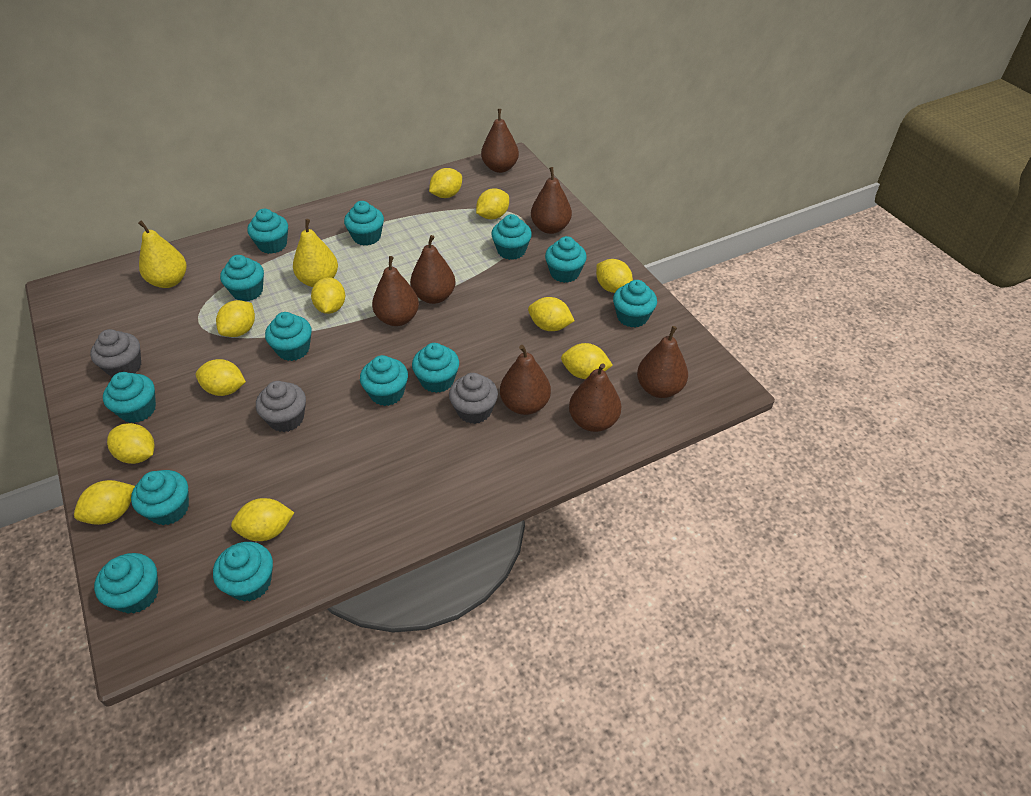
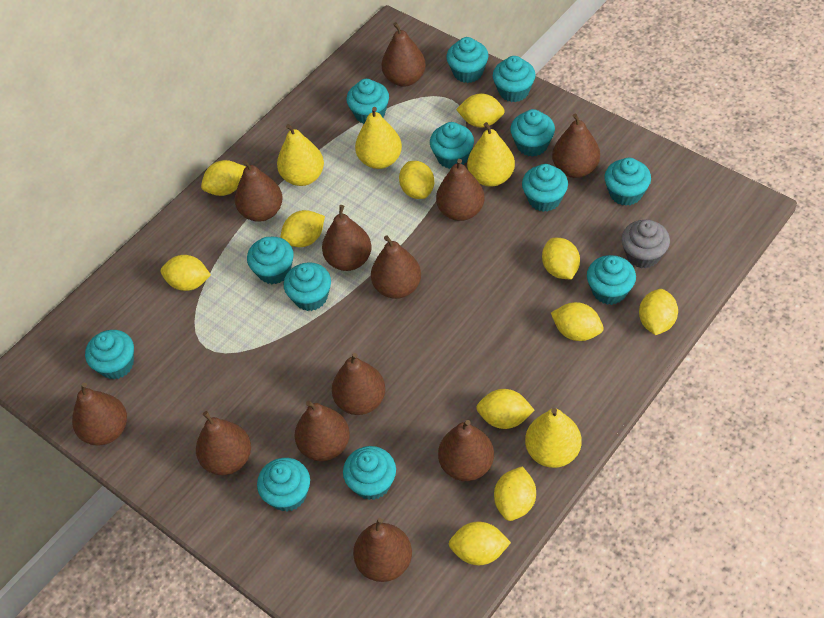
brown pear: 7 -> 12
grey cupcake: 3 -> 1
yellow pear: 2 -> 4

